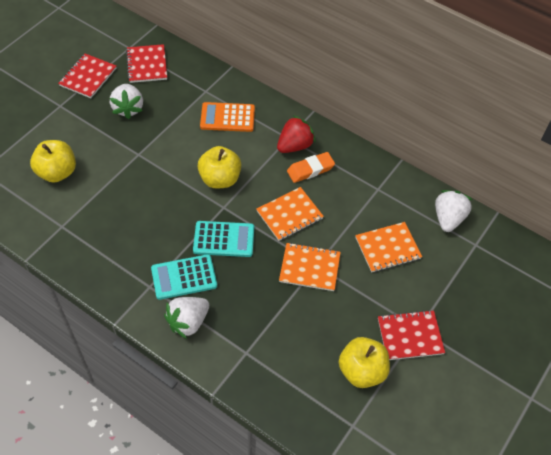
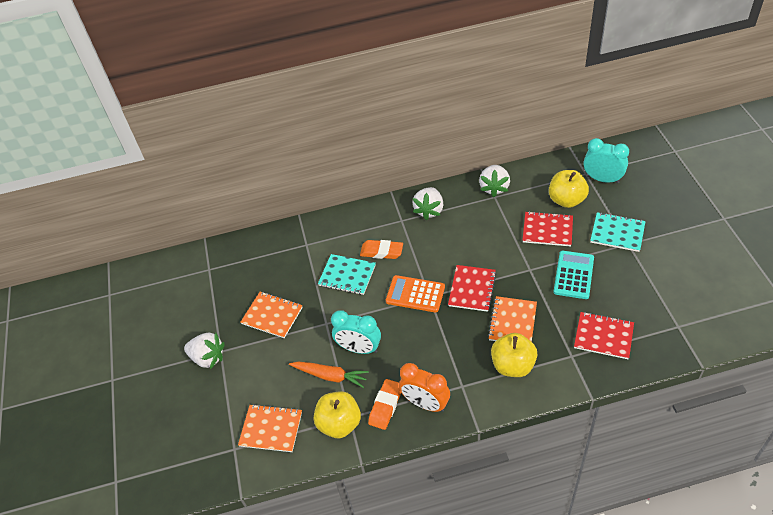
orange carrot: 0 -> 1
orange clock: 0 -> 1
orange eraser: 1 -> 2
red strawberry: 1 -> 0
turquoise calculator: 2 -> 1
turquoise clock: 0 -> 2
turquoise notebook: 0 -> 2

